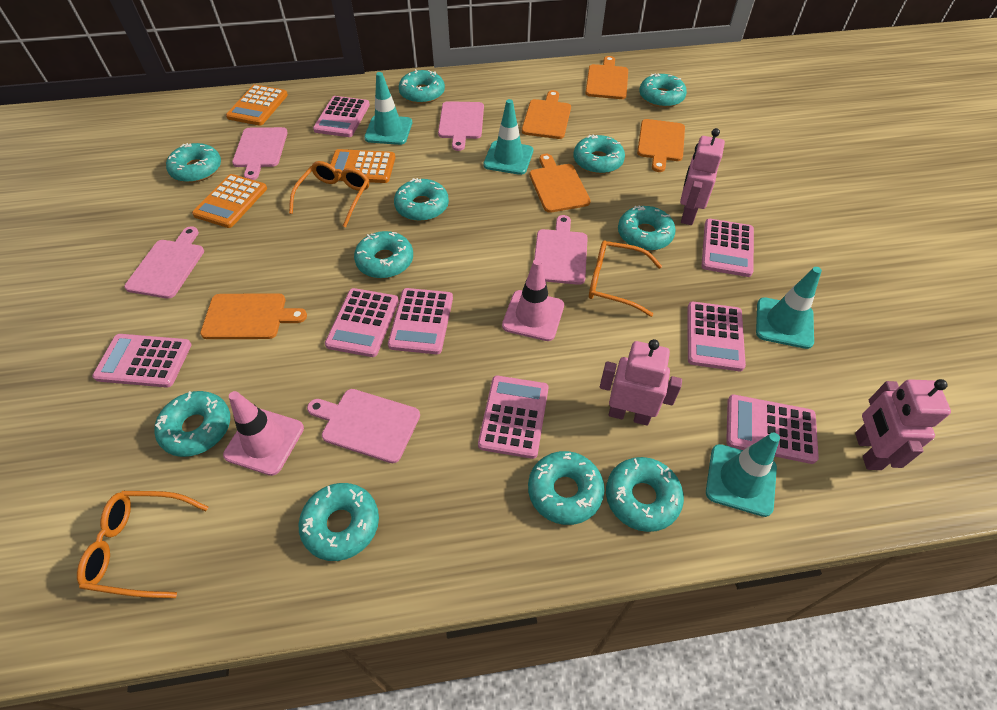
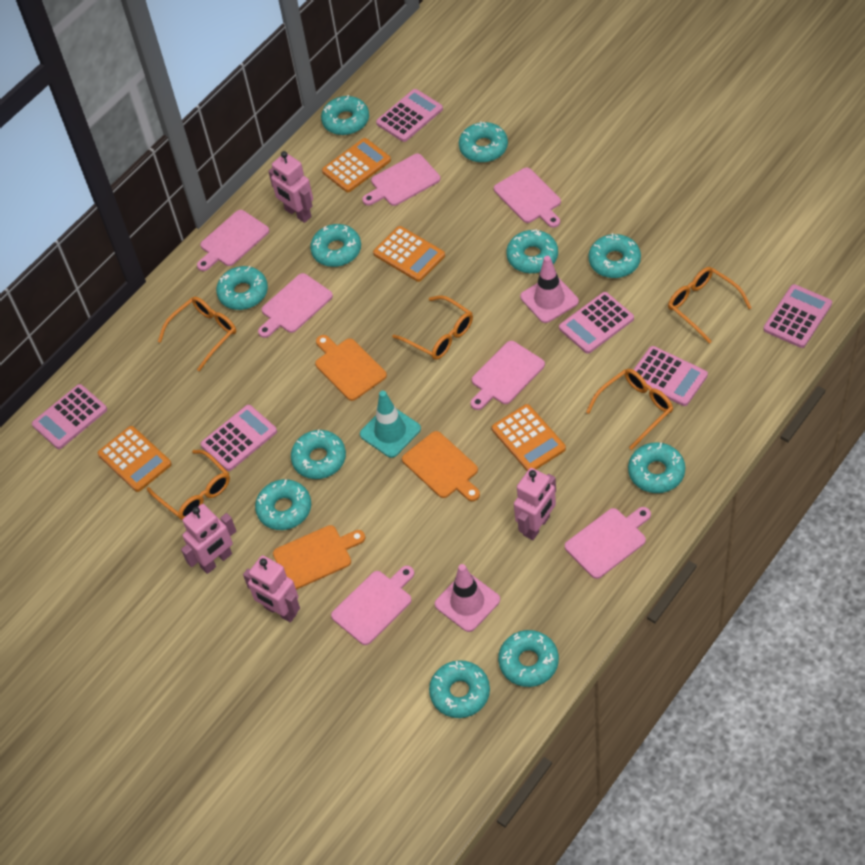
orange calculator: 3 -> 4
orange cutting board: 5 -> 3
orange glasses: 3 -> 5
pink calculator: 8 -> 6
pink cutting board: 5 -> 7
pink robot: 3 -> 4
turquoise traffic cone: 4 -> 1

